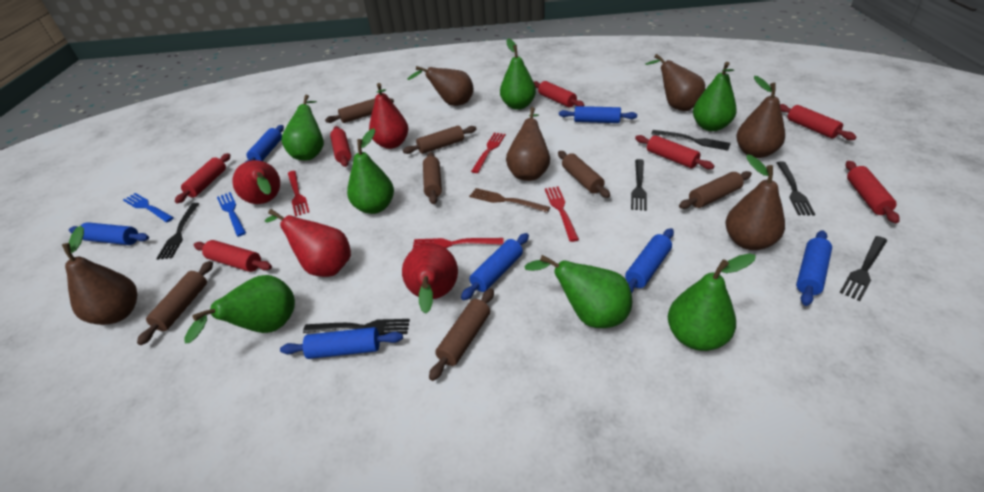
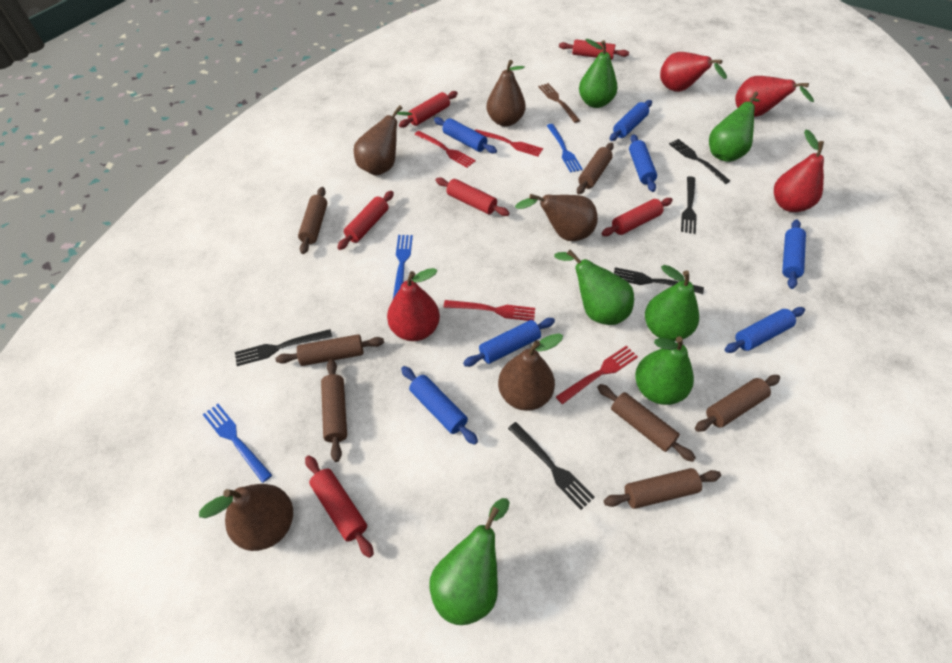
black fork: 6 -> 5
blue fork: 2 -> 3
brown pear: 6 -> 5
green pear: 7 -> 6
red rolling pin: 7 -> 6

